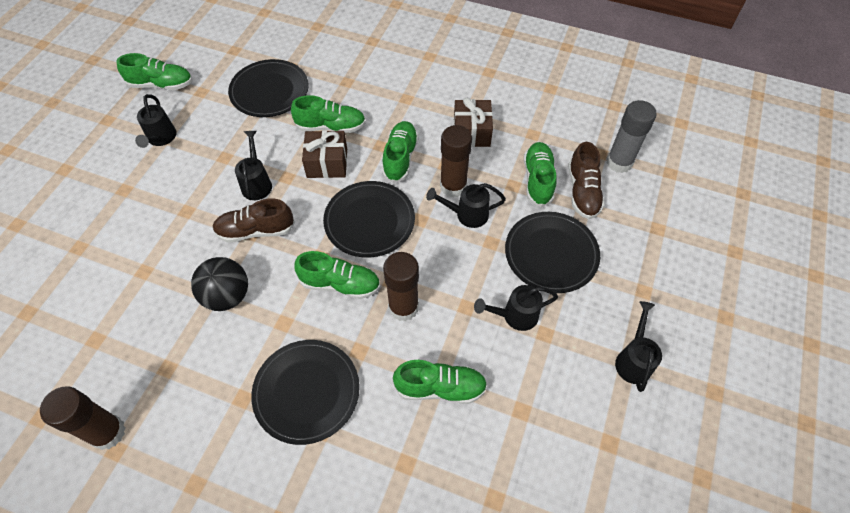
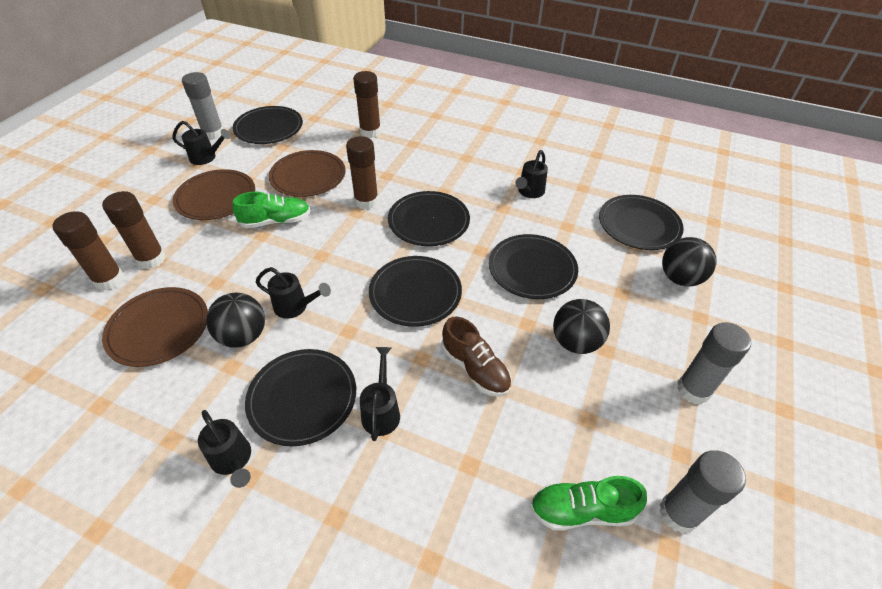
black ball: 1 -> 3
black plate: 4 -> 6
brown gift: 2 -> 0
brown glue stick: 3 -> 4
brown plate: 0 -> 3
brown shoe: 2 -> 1
green shoe: 6 -> 2
grey glue stick: 1 -> 3

